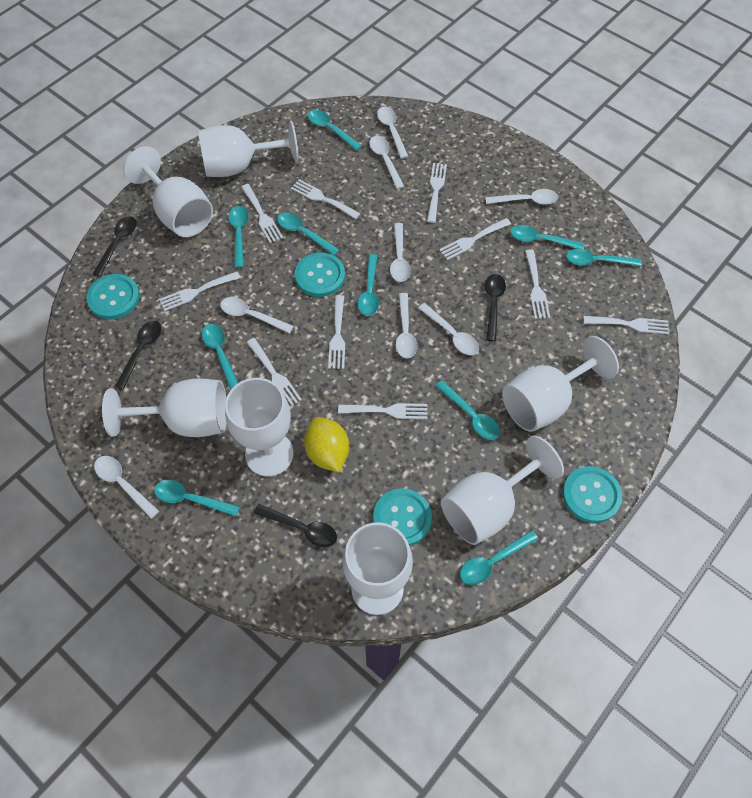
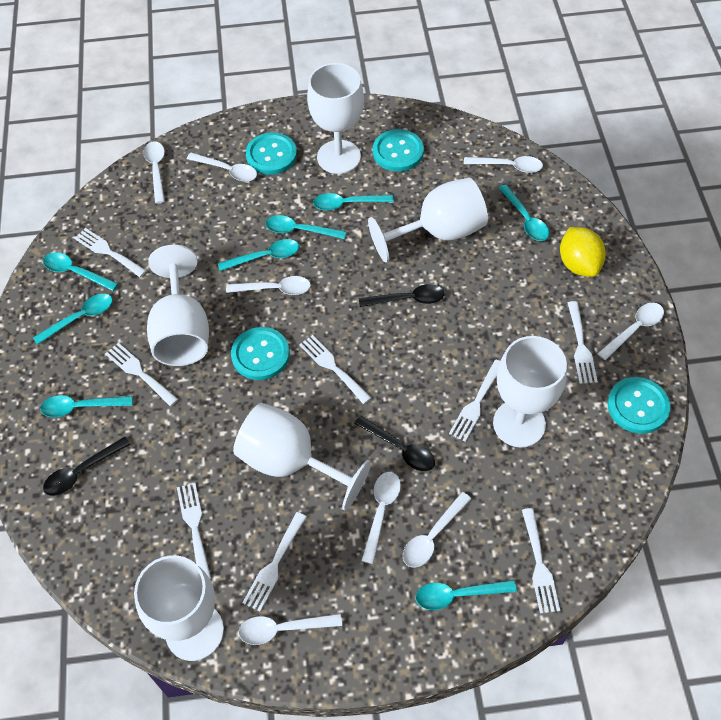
black spoon: 4 -> 3
turquoise spoon: 10 -> 8
white fork: 10 -> 8
white goblet: 7 -> 6

